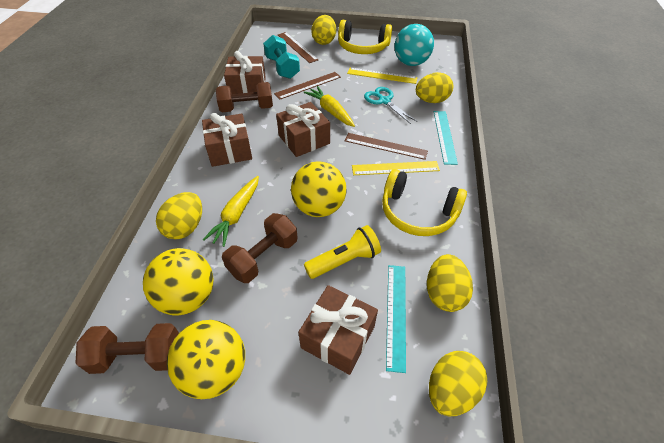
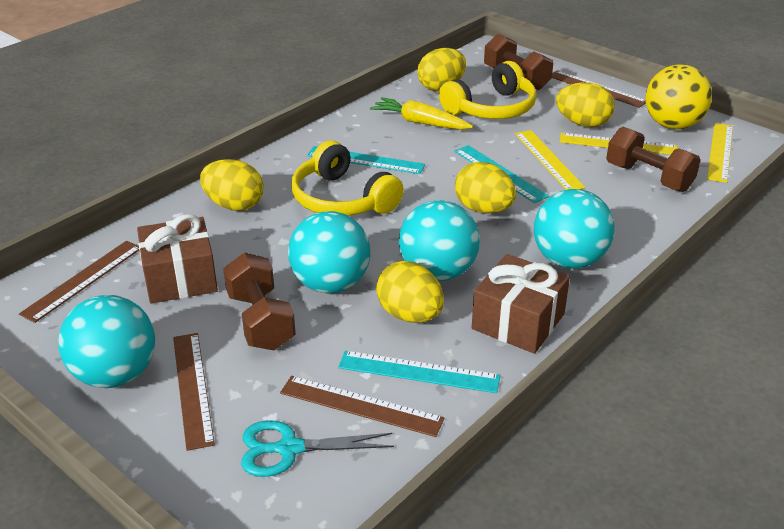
brown gift: 4 -> 2
brown ruler: 3 -> 4
turquoise ball: 1 -> 4
turquoise dumbbell: 1 -> 0
turquoise ruler: 2 -> 3
yellow ball: 3 -> 1
yellow carrot: 2 -> 1
yellow flashlight: 1 -> 0
yellow ruler: 2 -> 3

